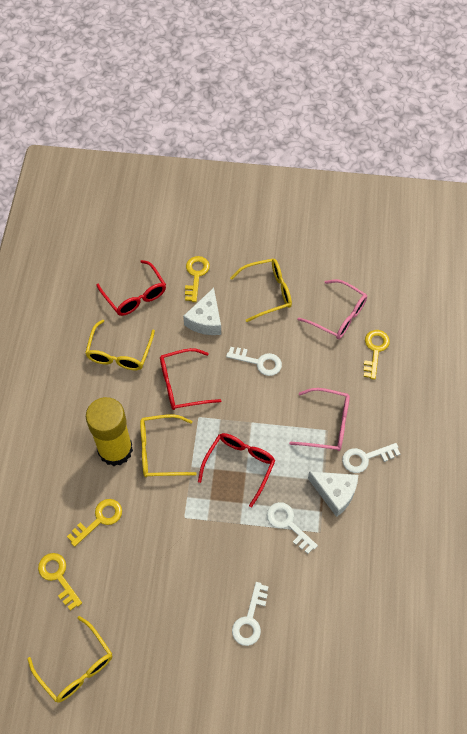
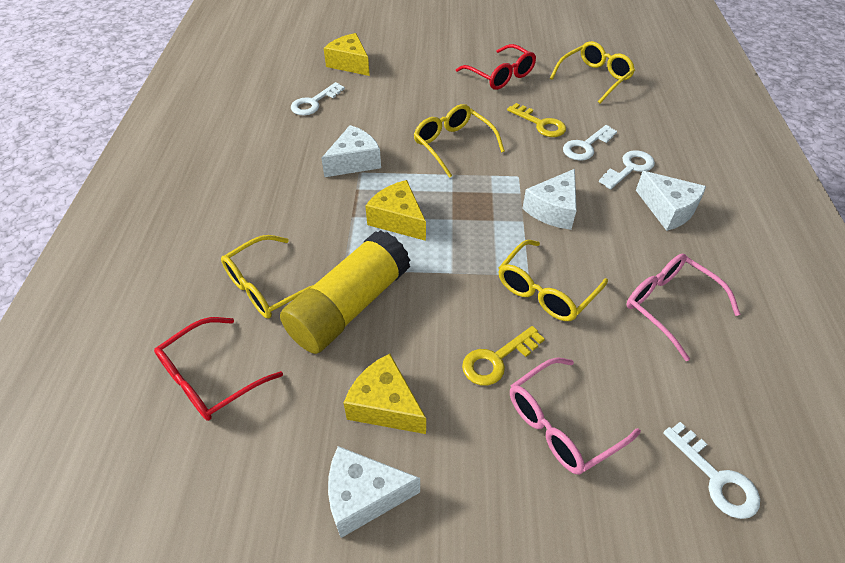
red glasses: 3 -> 2
white cheese: 2 -> 4
yellow cheese: 0 -> 3
yellow key: 4 -> 2

